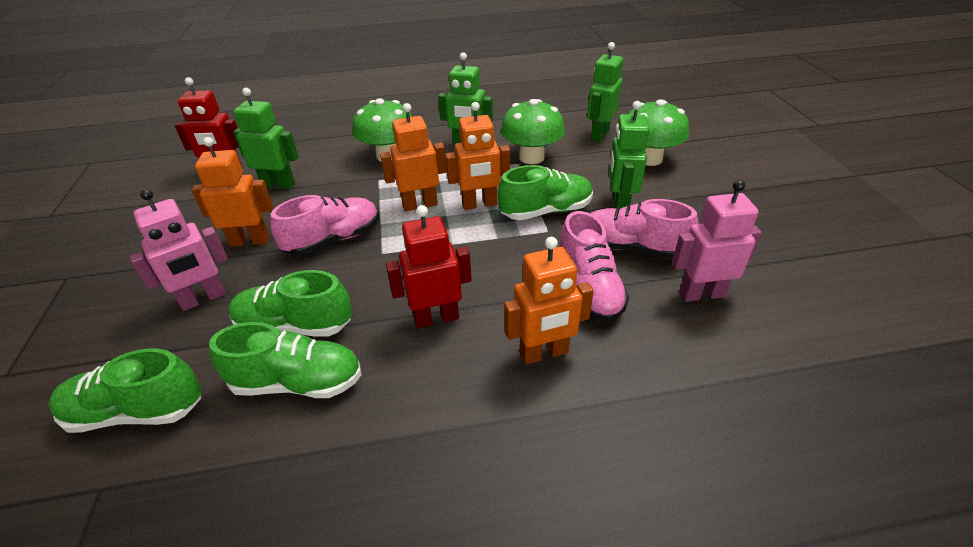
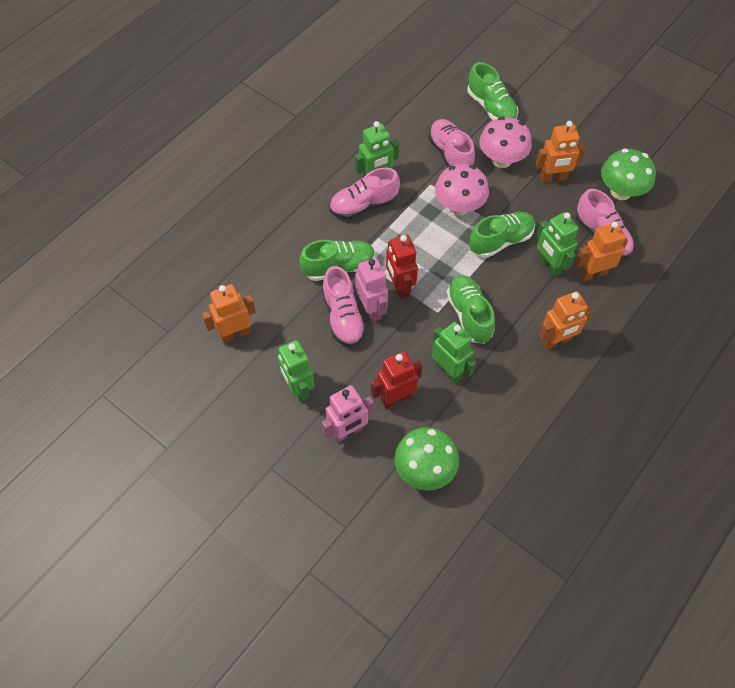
green mushroom: 3 -> 2
pink mushroom: 0 -> 2
pink shoe: 3 -> 4

